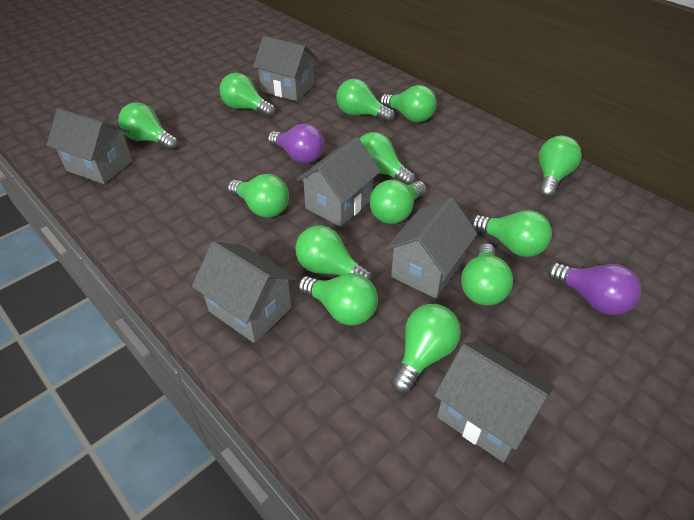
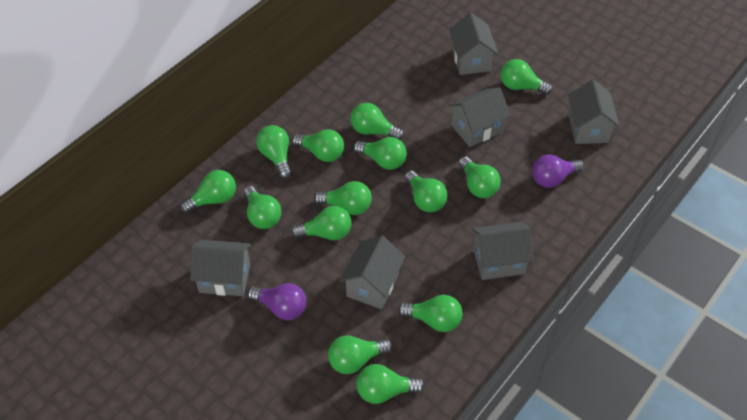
green light bulb: 13 -> 14

